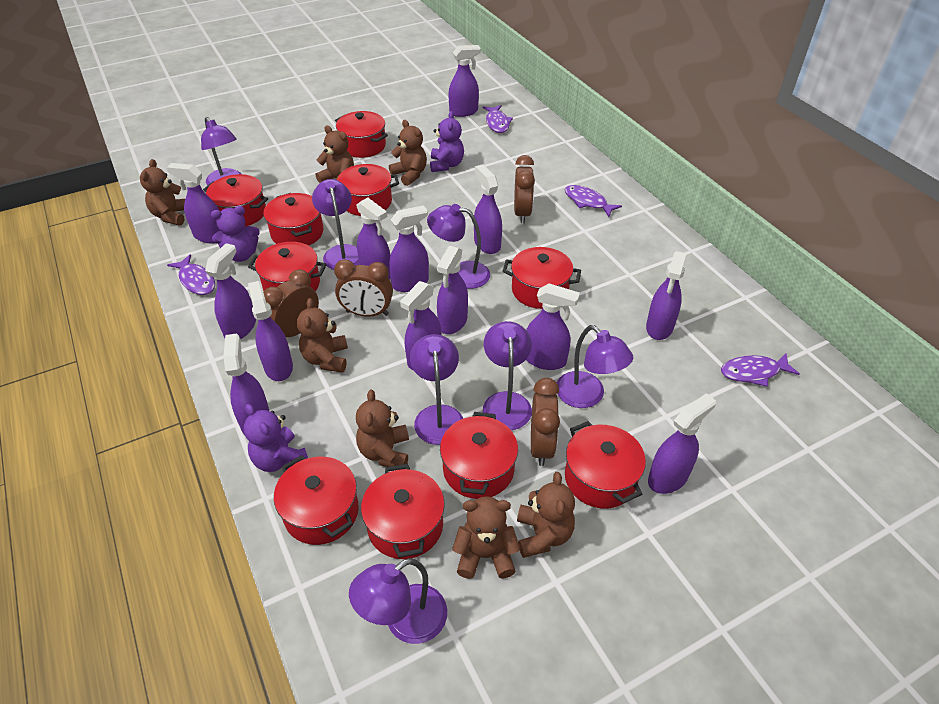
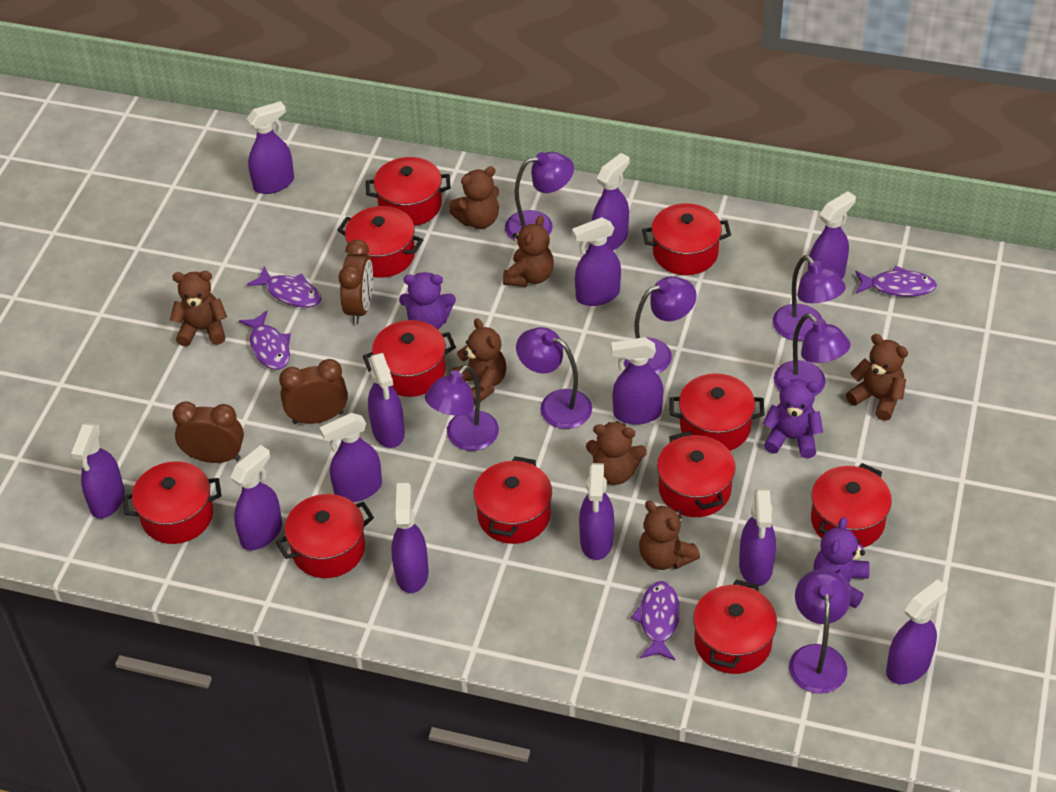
brown clock: 4 -> 3
red pot: 10 -> 11

